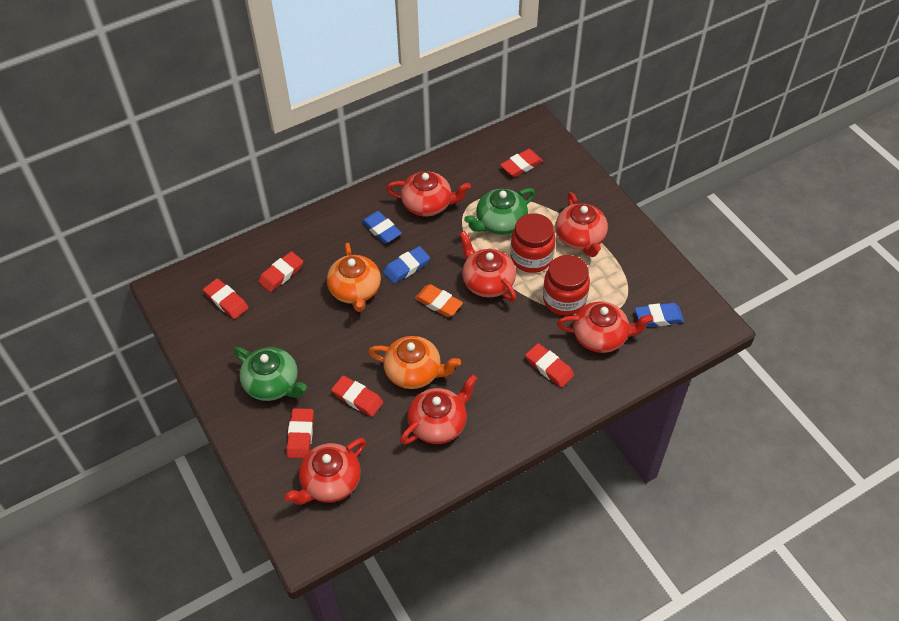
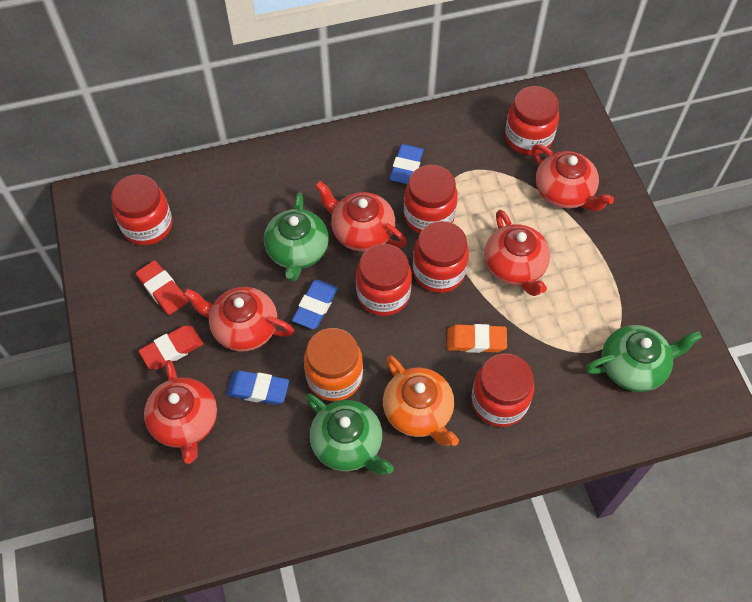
green teapot: 2 -> 3
orange jar: 0 -> 1
orange teapot: 2 -> 1
red eraser: 6 -> 2
red jar: 2 -> 6
red teapot: 6 -> 5

